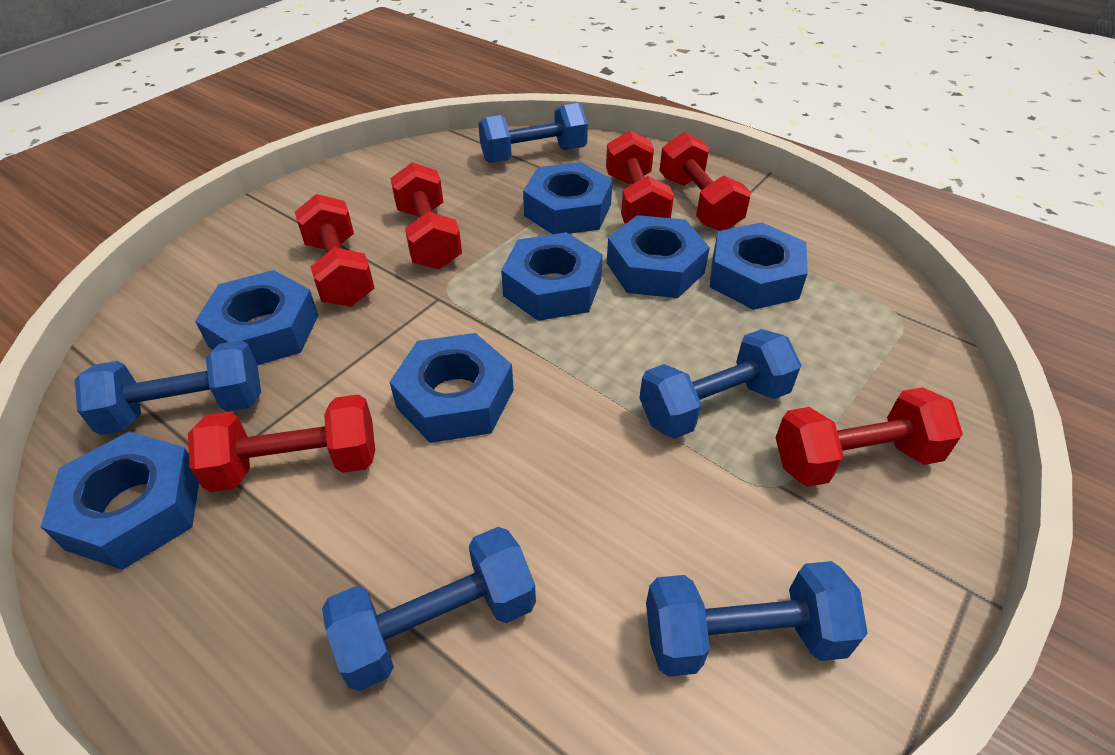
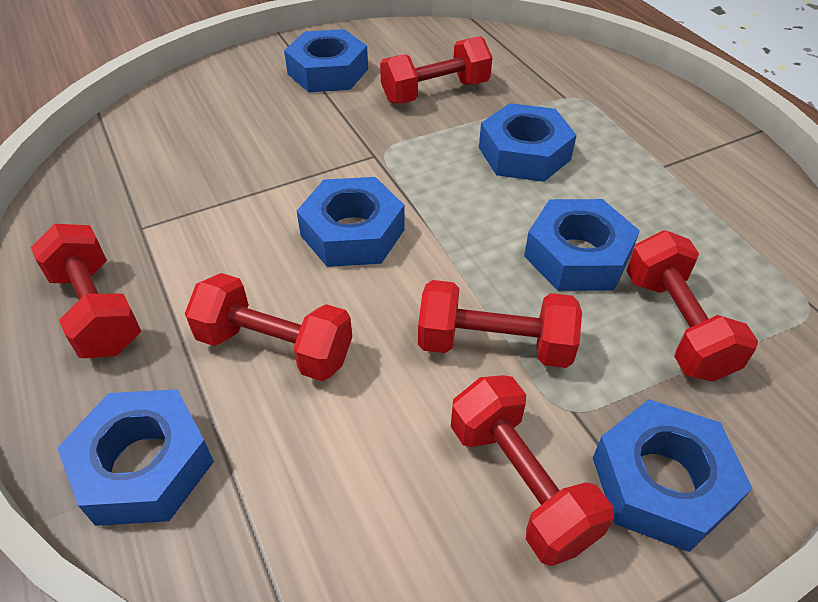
blue dumbbell: 5 -> 0
blue nut: 7 -> 6

